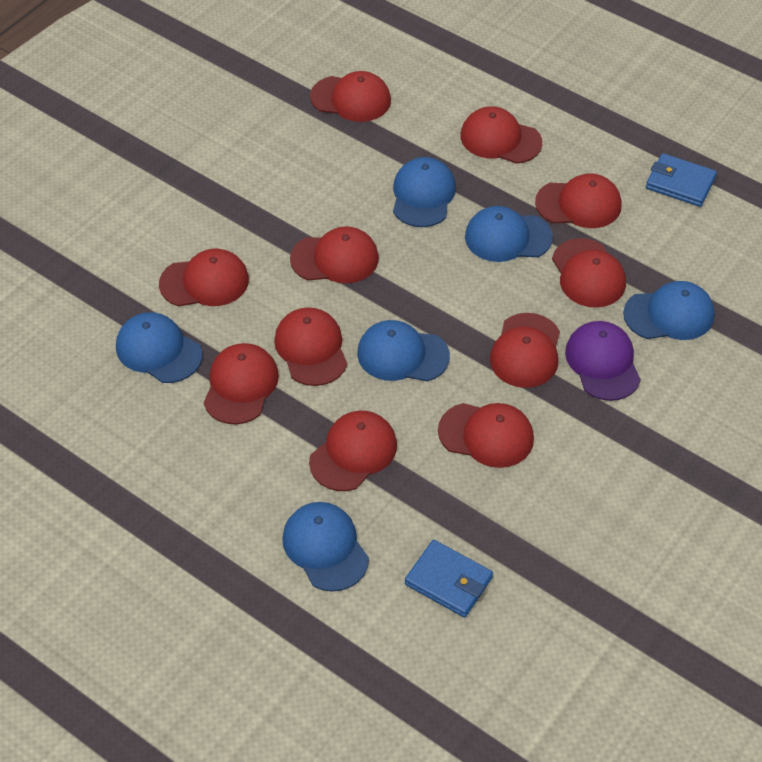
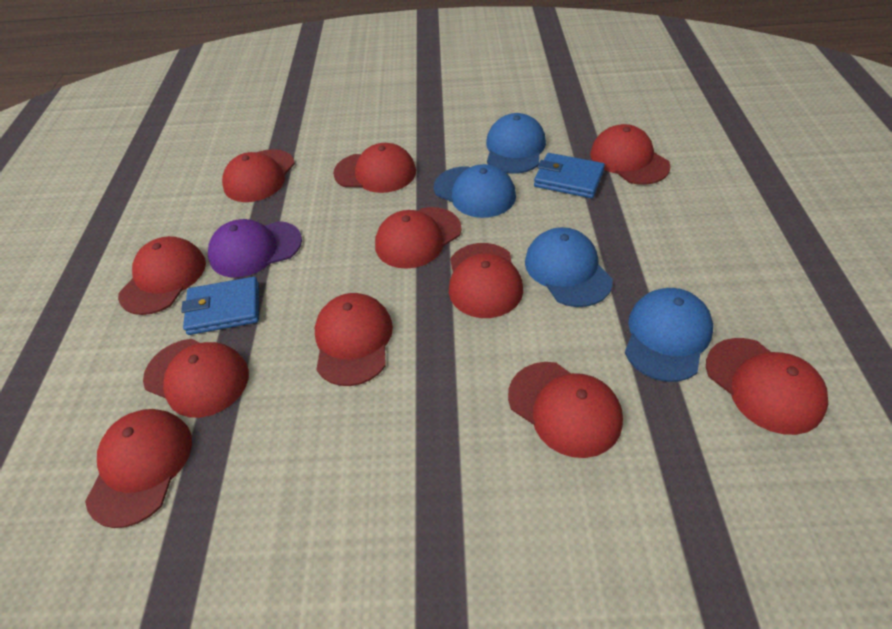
blue cap: 6 -> 4

